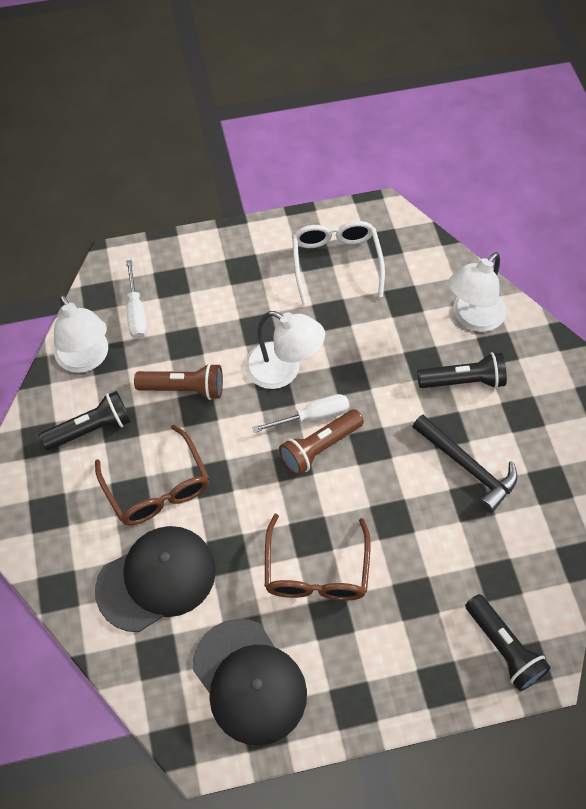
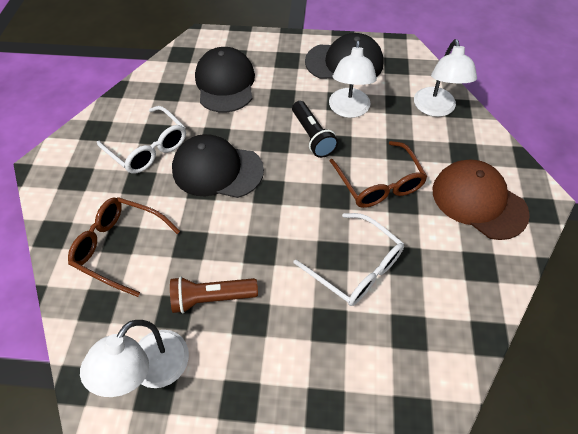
black cap: 2 -> 3
black flashlight: 3 -> 1
black hammer: 1 -> 0
brown cap: 0 -> 1
brown flashlight: 2 -> 1
white glasses: 1 -> 2
white screwdriver: 2 -> 0

